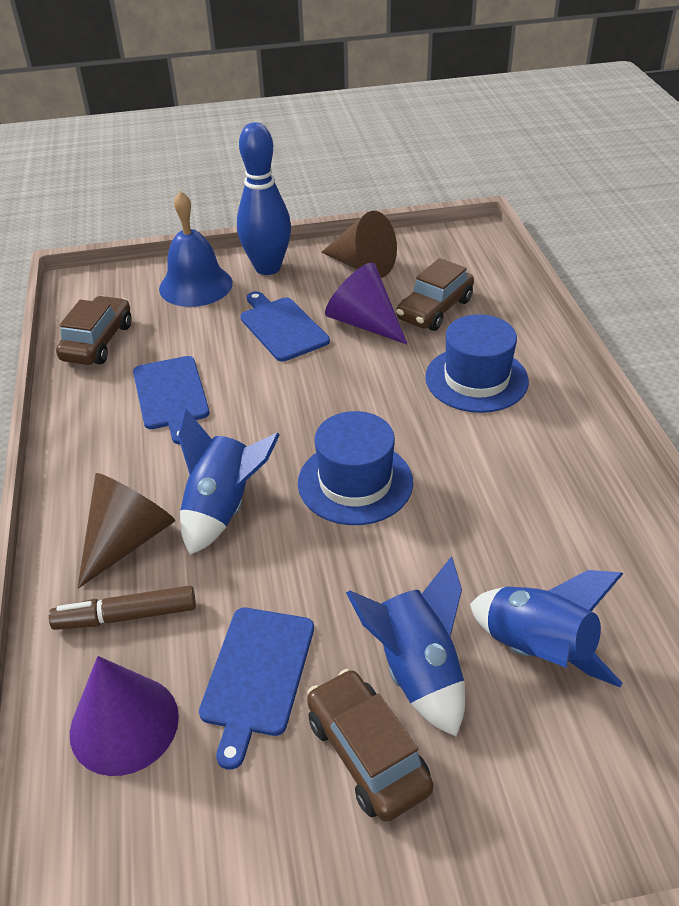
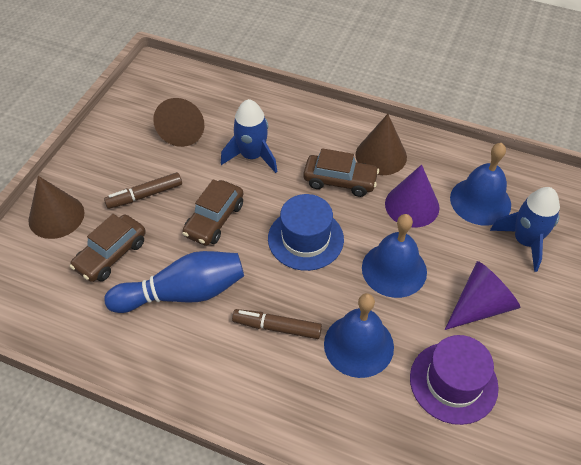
blue bell: 1 -> 3
blue cutting board: 3 -> 0
blue hat: 2 -> 1
blue rocket: 3 -> 2
brown cone: 2 -> 3
brown marker: 1 -> 2
purple hat: 0 -> 1

